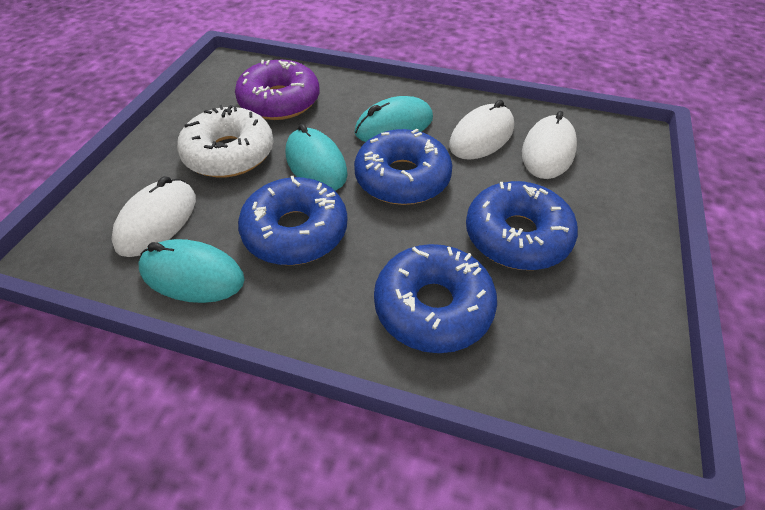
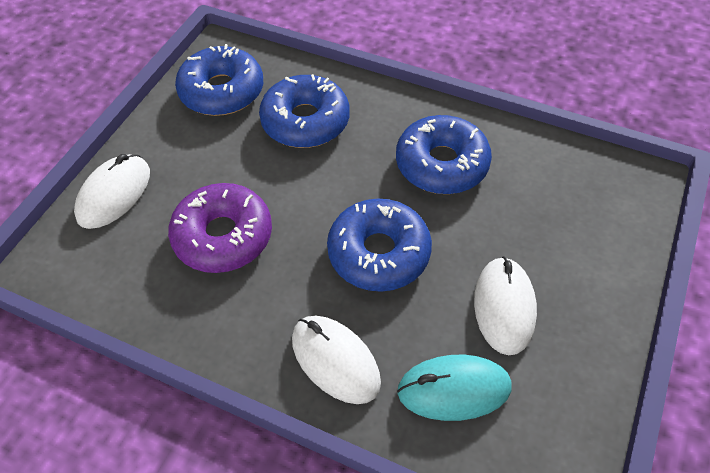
turquoise mouse: 3 -> 1
white donut: 1 -> 0

